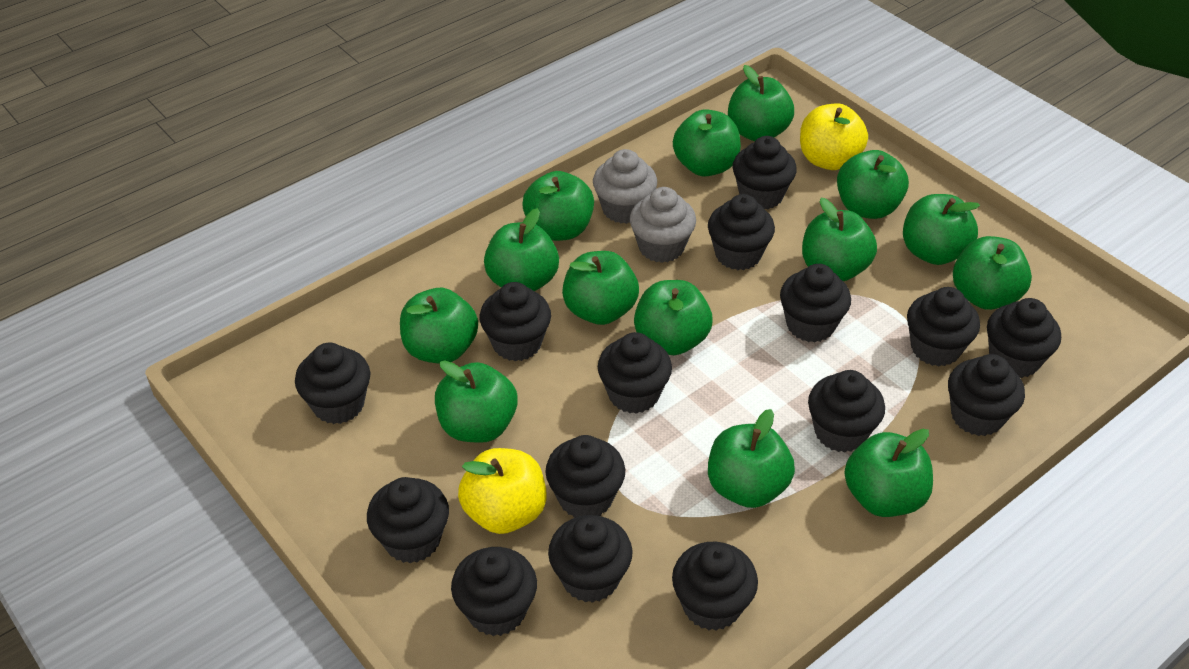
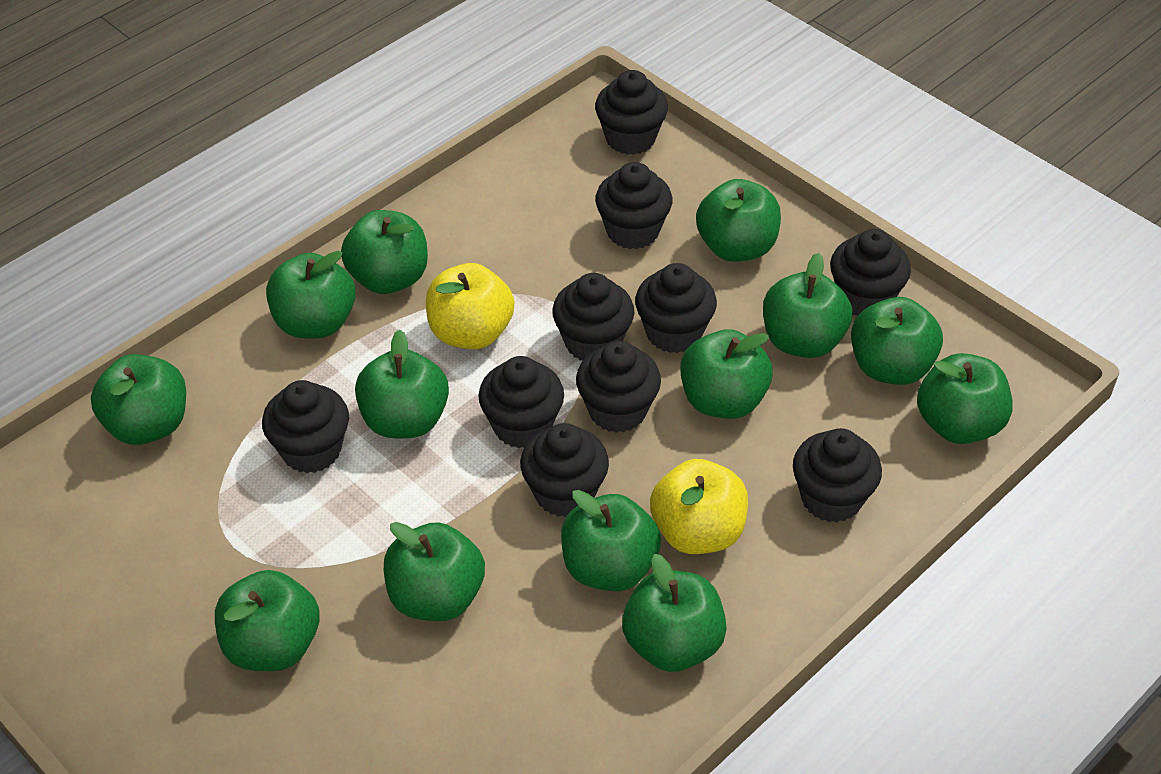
black cupcake: 15 -> 10
green apple: 14 -> 13
grey cupcake: 2 -> 0

